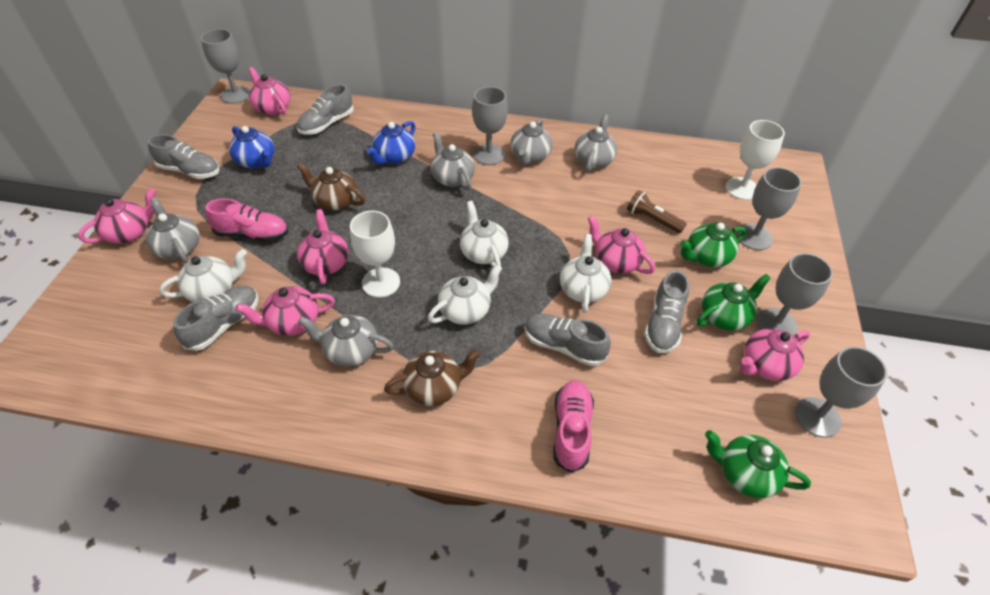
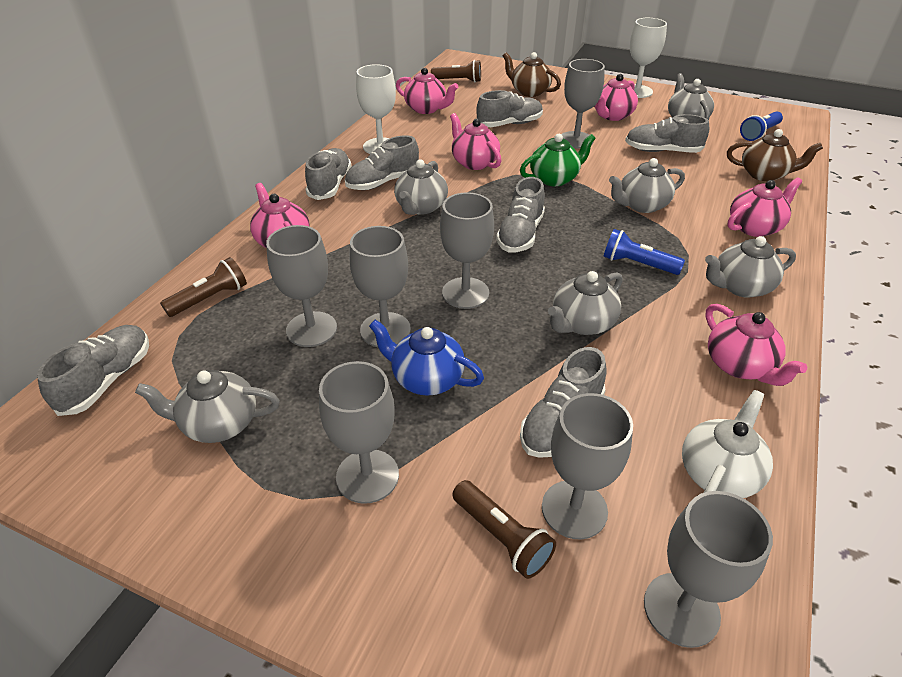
blue flashlight: 0 -> 2
blue teapot: 2 -> 1
brown flashlight: 1 -> 3
green teapot: 3 -> 1
grey goblet: 5 -> 7
grey shoe: 5 -> 7
grey teapot: 5 -> 6
pink shoe: 2 -> 0
white teapot: 4 -> 1

